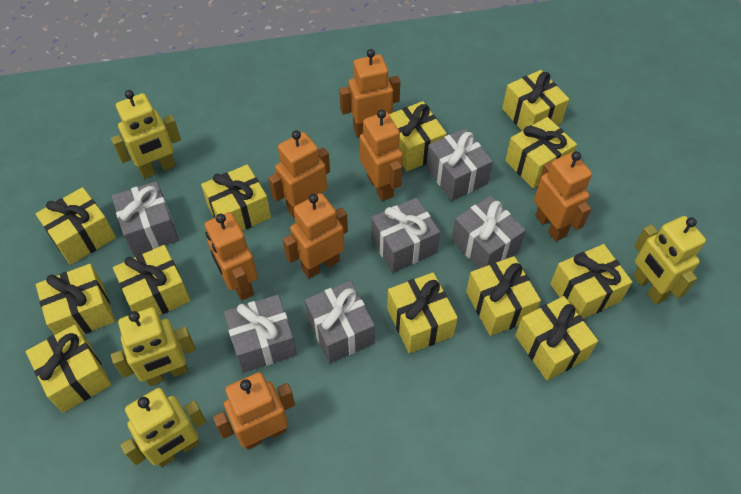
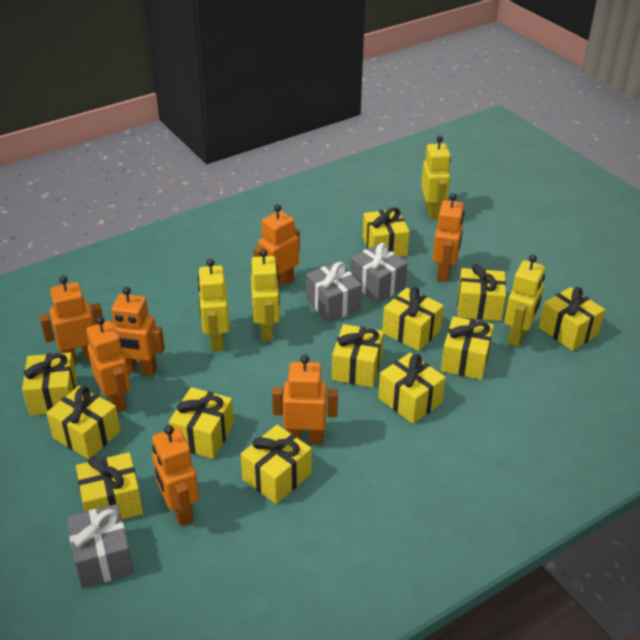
grey gift: 6 -> 3

